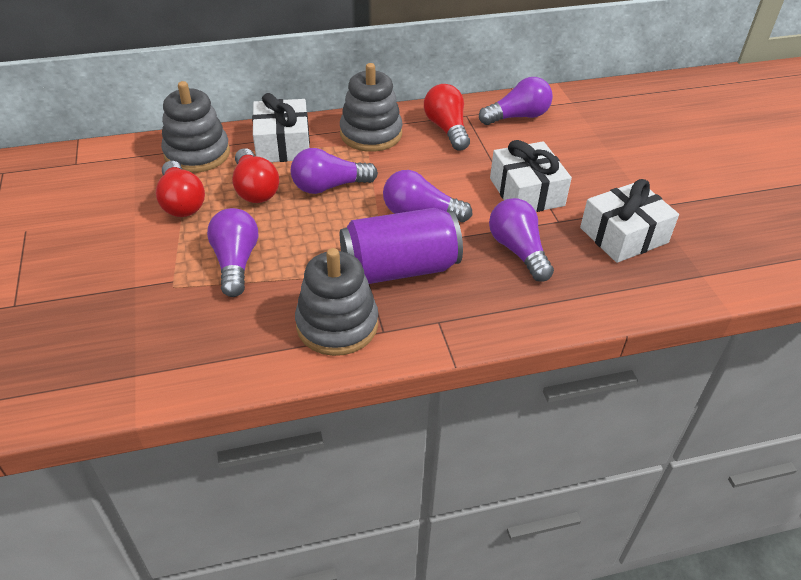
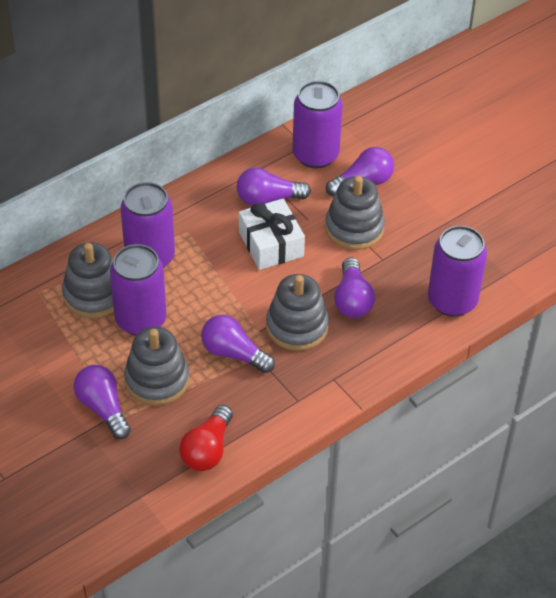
grey stacking toy: 3 -> 4
purple can: 1 -> 4
red light bulb: 3 -> 1
white gift: 3 -> 1

